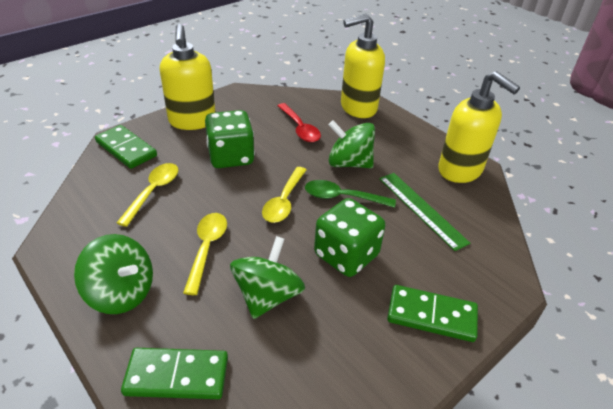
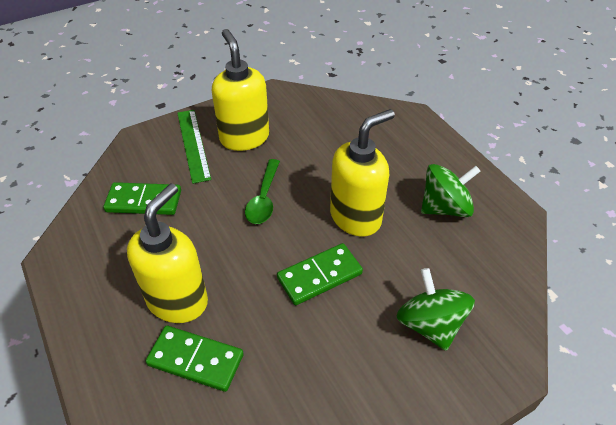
green dice: 2 -> 0
green spinning top: 3 -> 2
red spoon: 1 -> 0
yellow spoon: 3 -> 0

